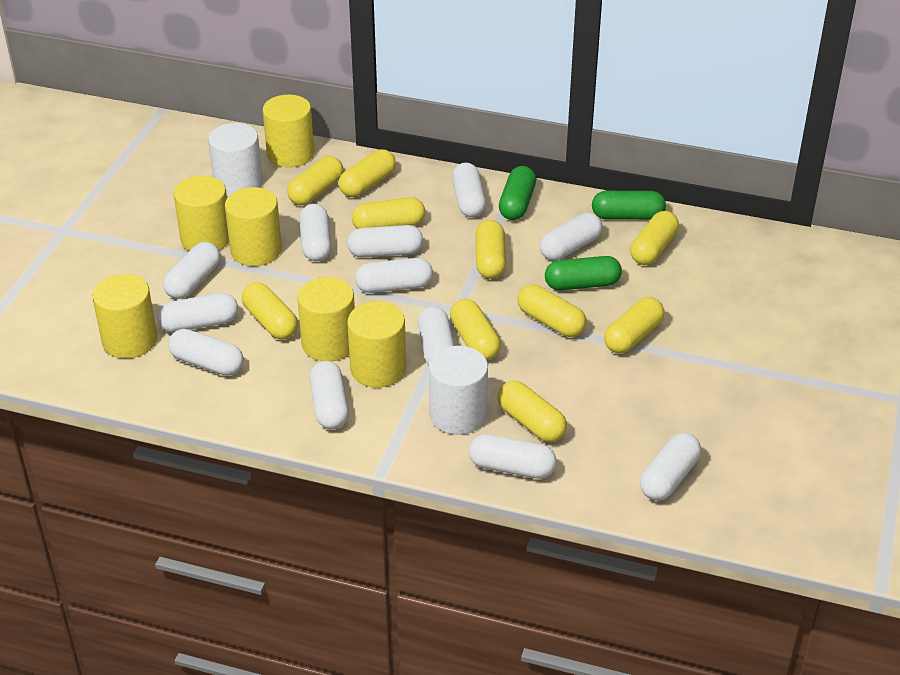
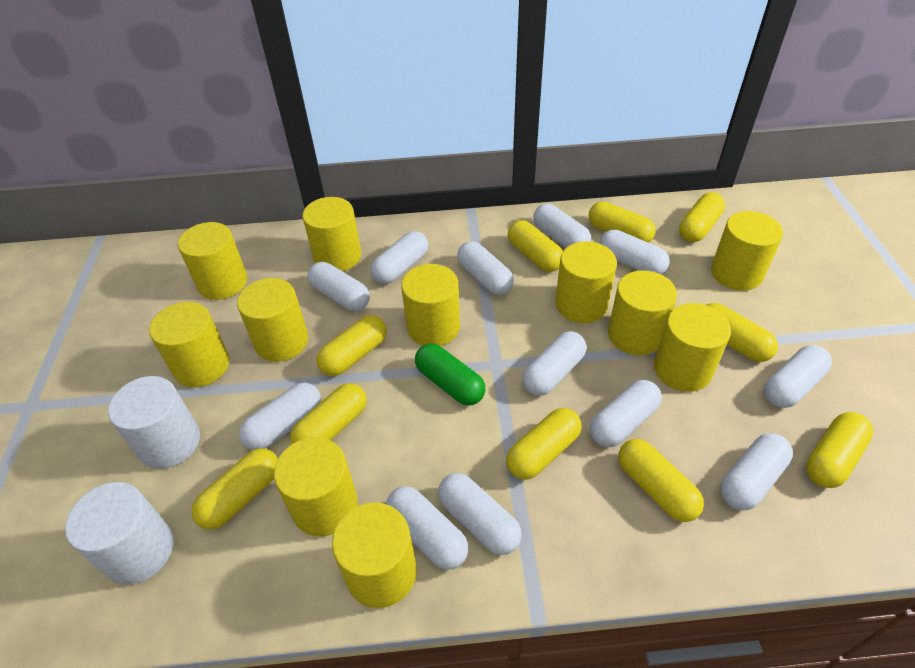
green capsule: 3 -> 1
yellow cylinder: 6 -> 11

